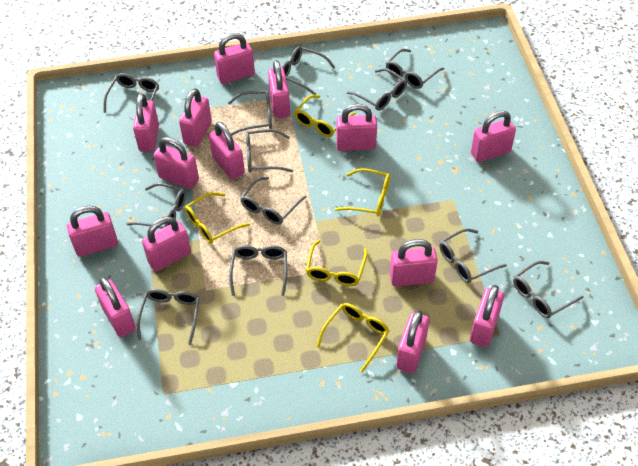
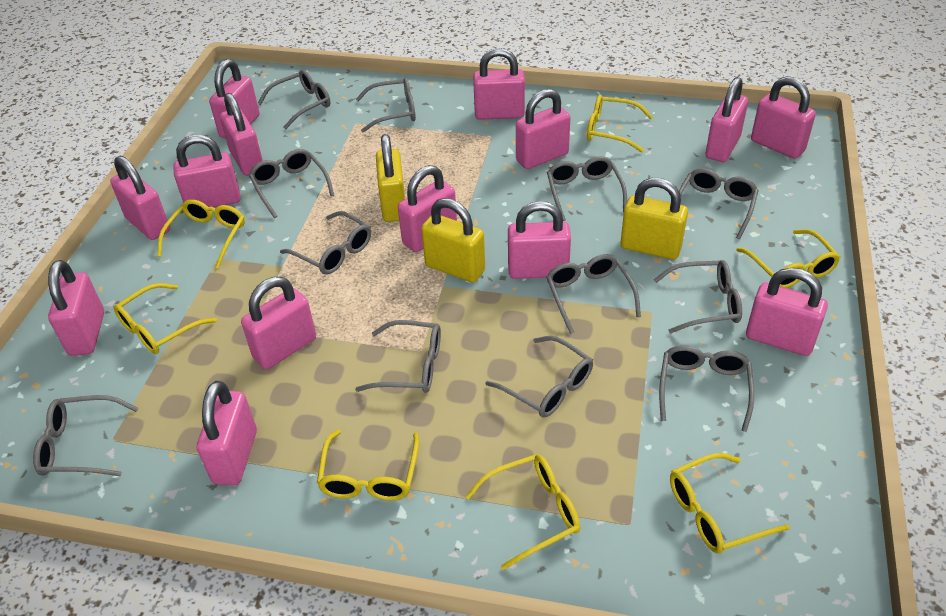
yellow glasses: 5 -> 7
yellow padlock: 0 -> 3

